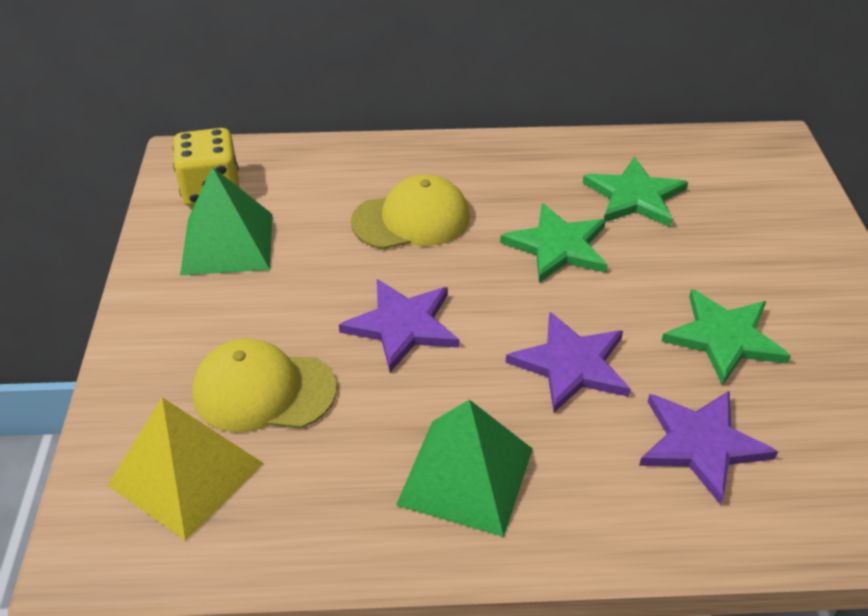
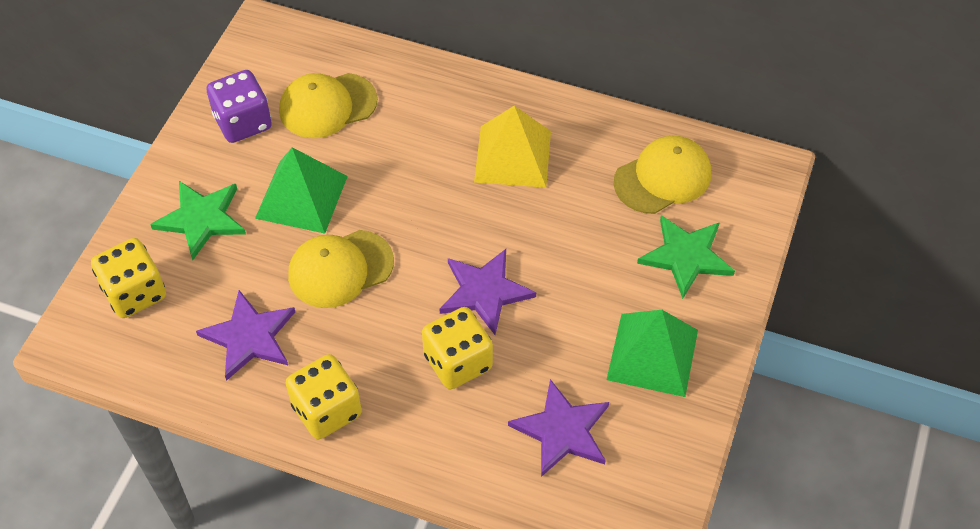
green star: 3 -> 2
purple dice: 0 -> 1
yellow cap: 2 -> 3
yellow dice: 1 -> 3

